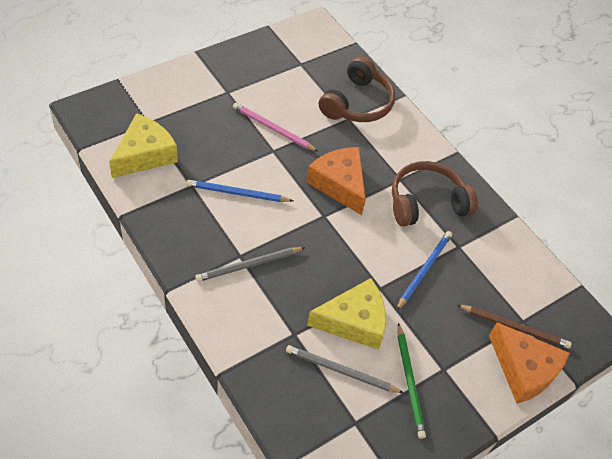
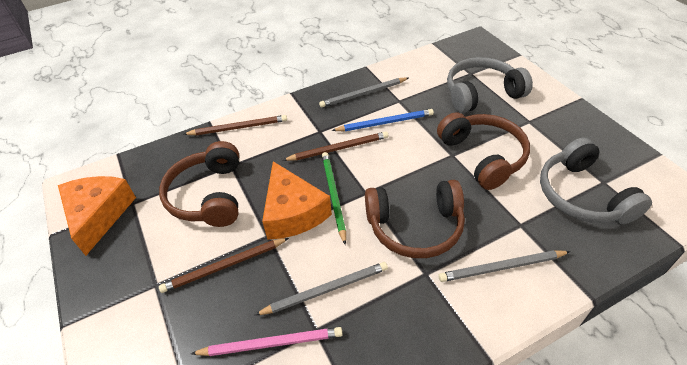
blue pencil: 2 -> 1
brown headphones: 2 -> 3
brown pencil: 1 -> 3
grey headphones: 0 -> 2
grey pencil: 2 -> 3
yellow cheese: 2 -> 0

